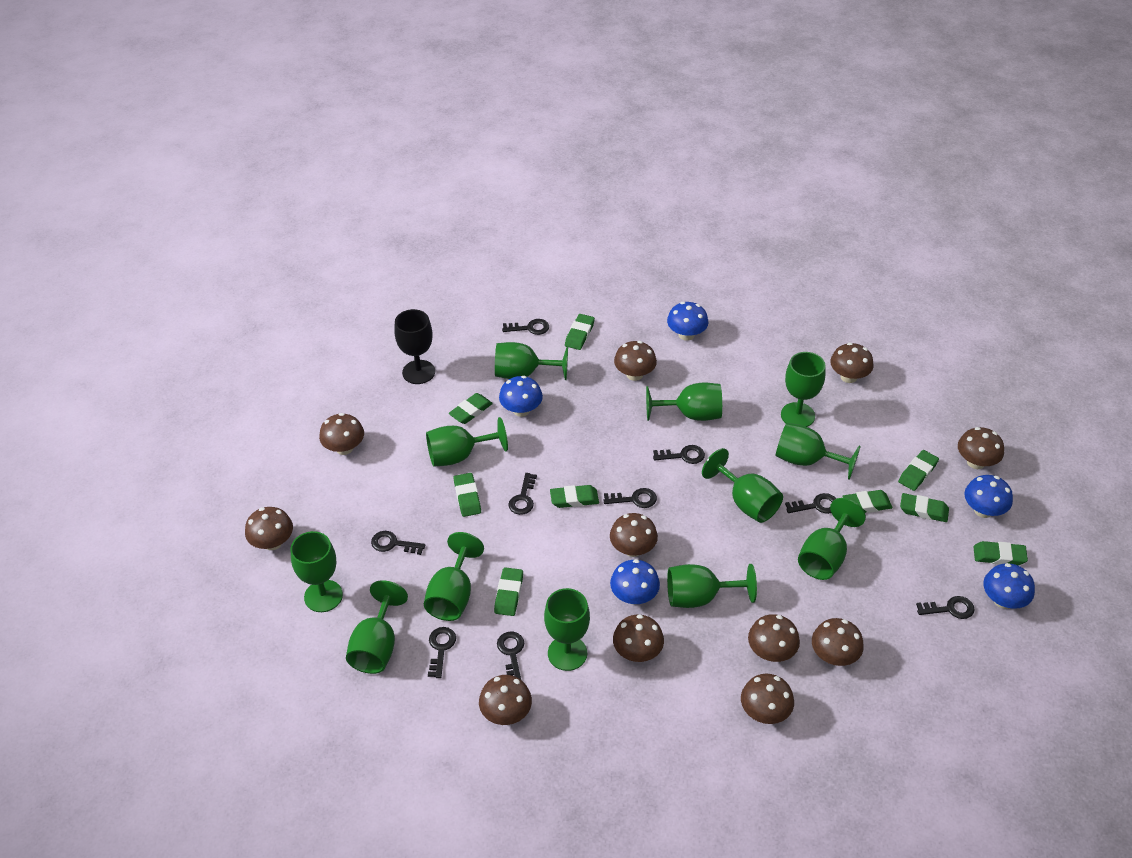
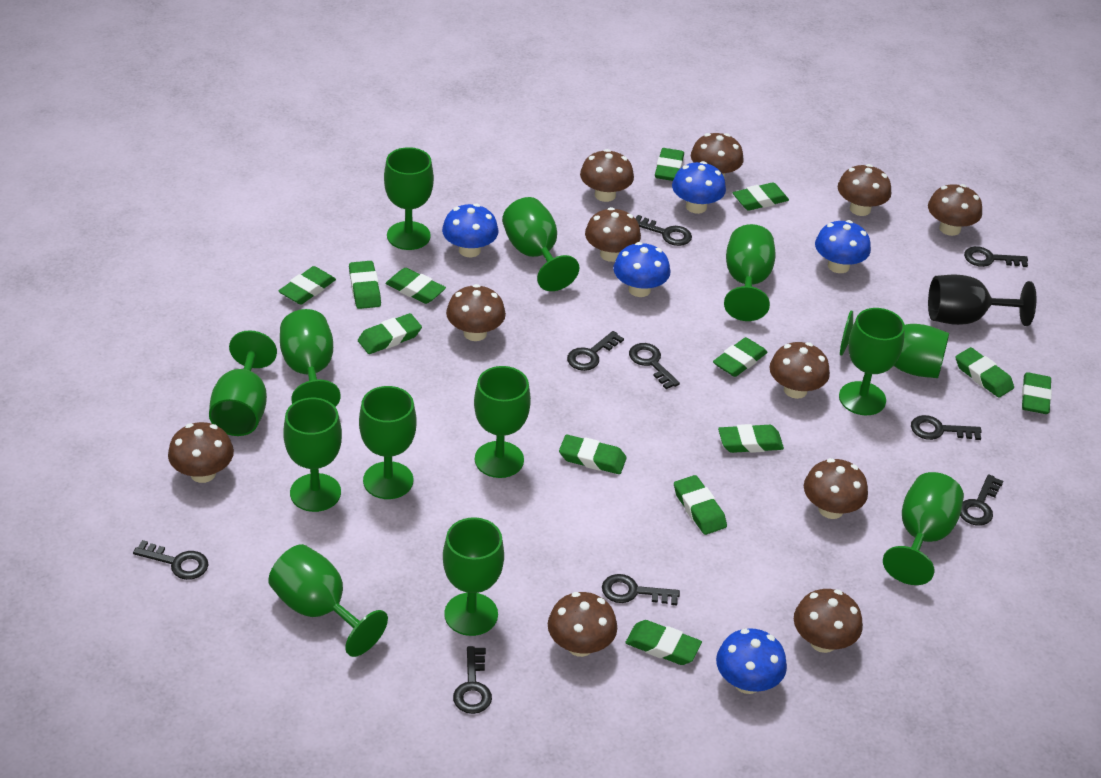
green eraser: 9 -> 13
green goblet: 12 -> 13

